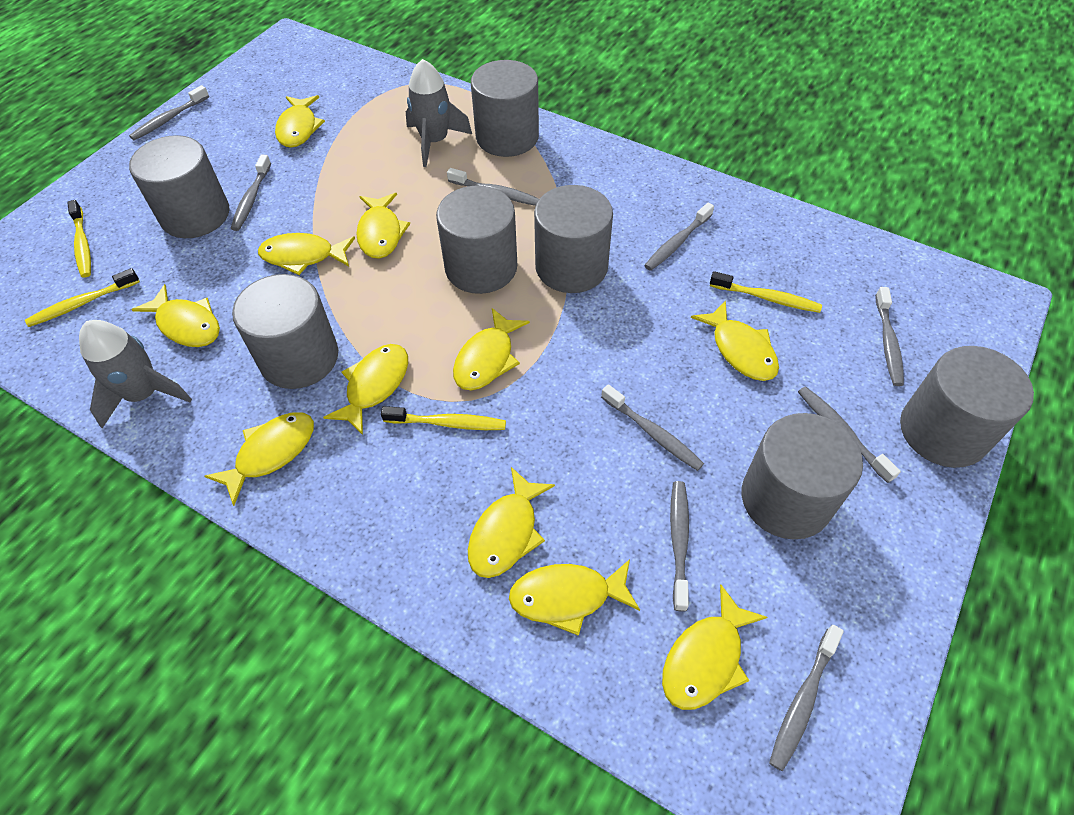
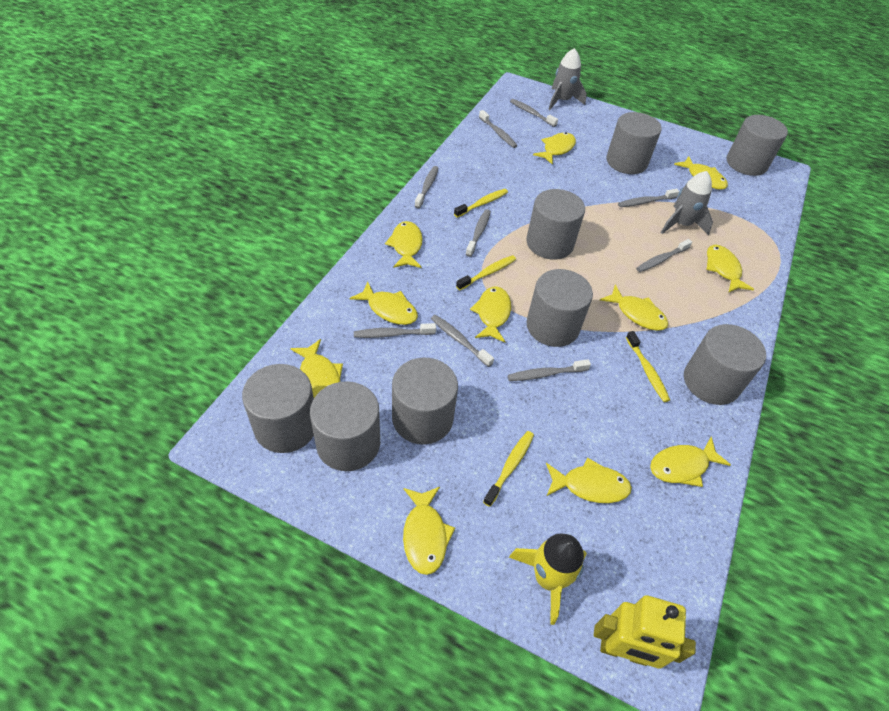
grey cylinder: 7 -> 8
yellow robot: 0 -> 1
yellow rocket: 0 -> 1

